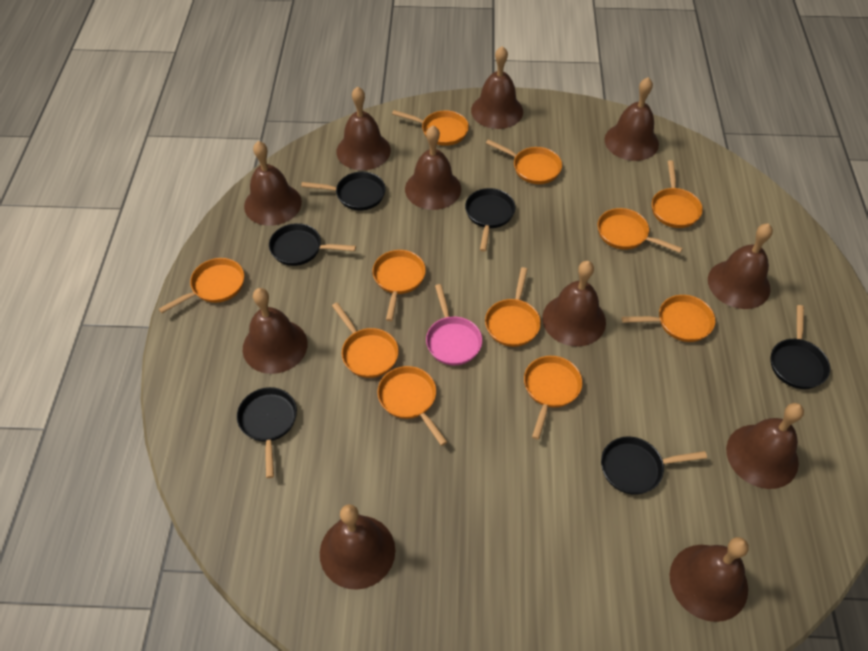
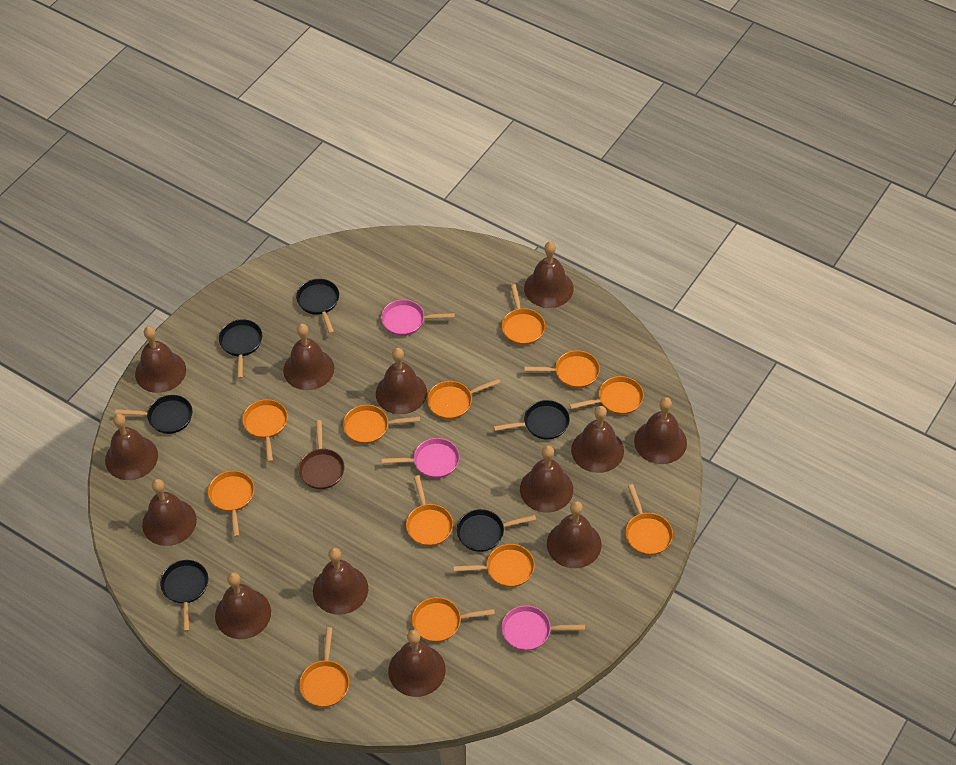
brown bell: 11 -> 13
brown pan: 0 -> 1
orange pan: 11 -> 12
pink pan: 1 -> 3

